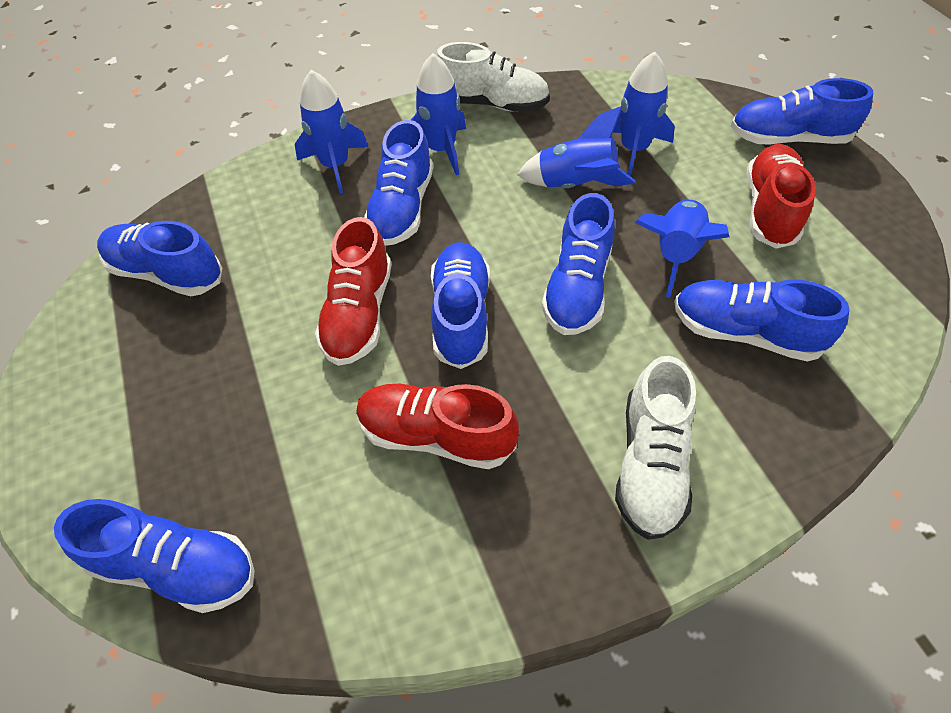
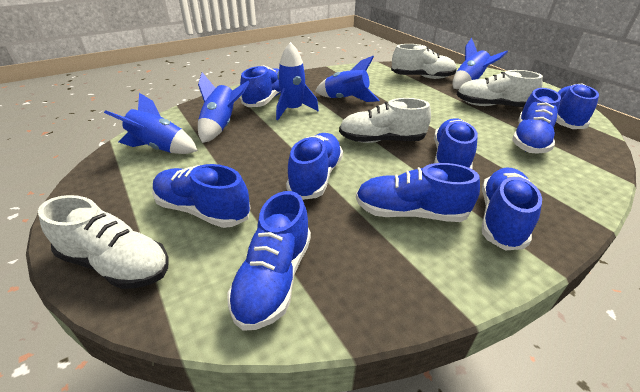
blue shoe: 7 -> 9
red shoe: 3 -> 0
white shoe: 2 -> 4

